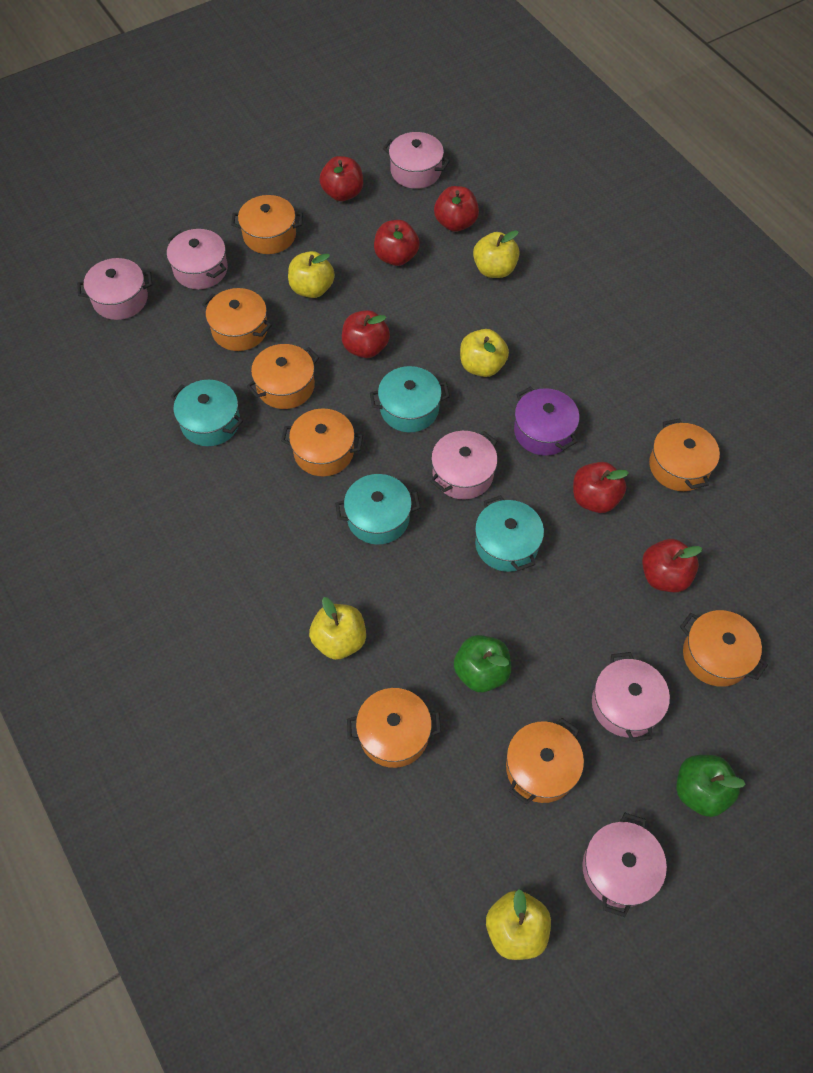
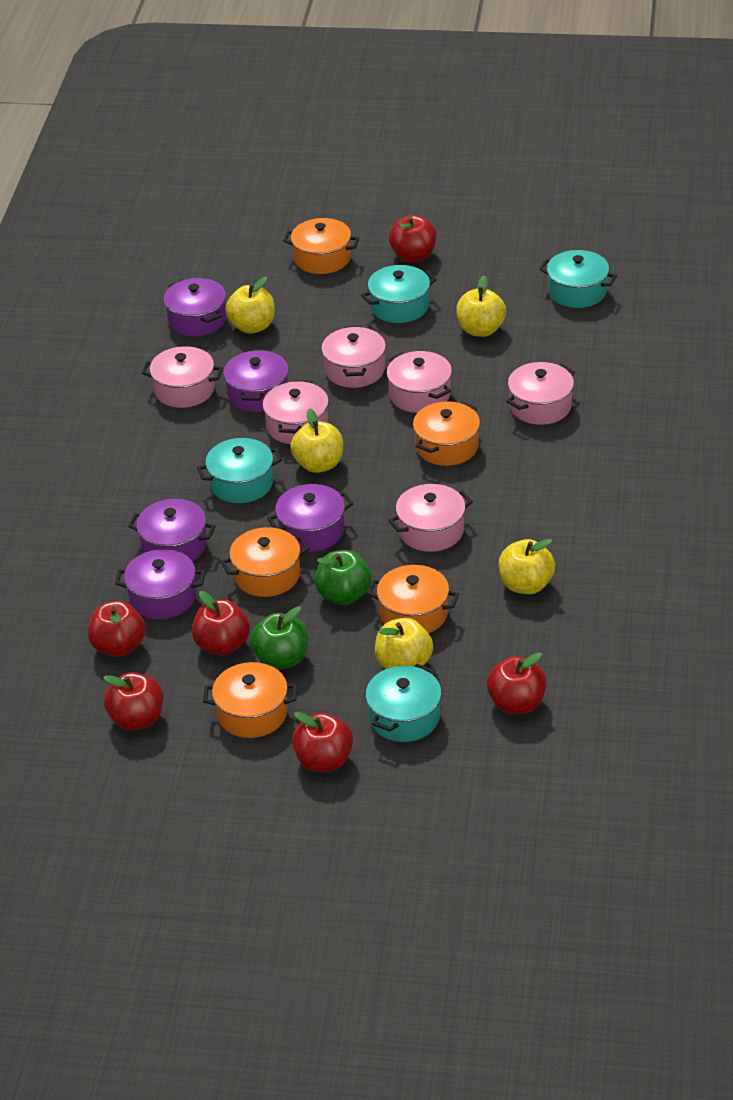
orange pot: 8 -> 5
purple pot: 1 -> 5

